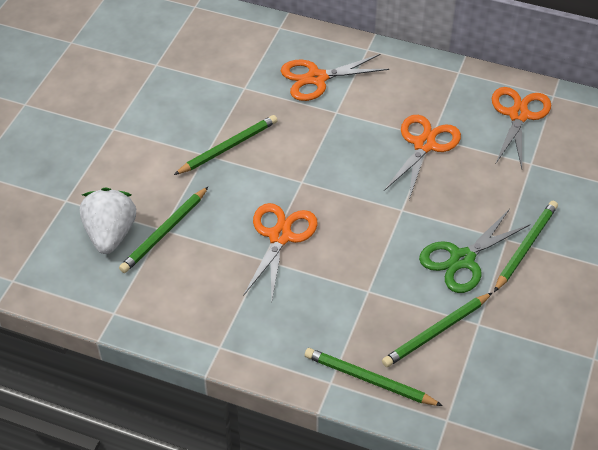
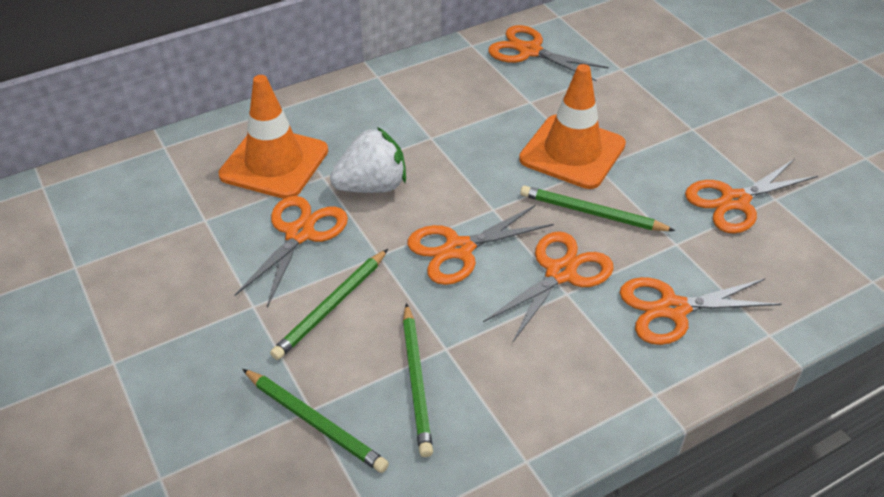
green pencil: 5 -> 4
green scissors: 1 -> 0
orange scissors: 4 -> 6
orange traffic cone: 0 -> 2

